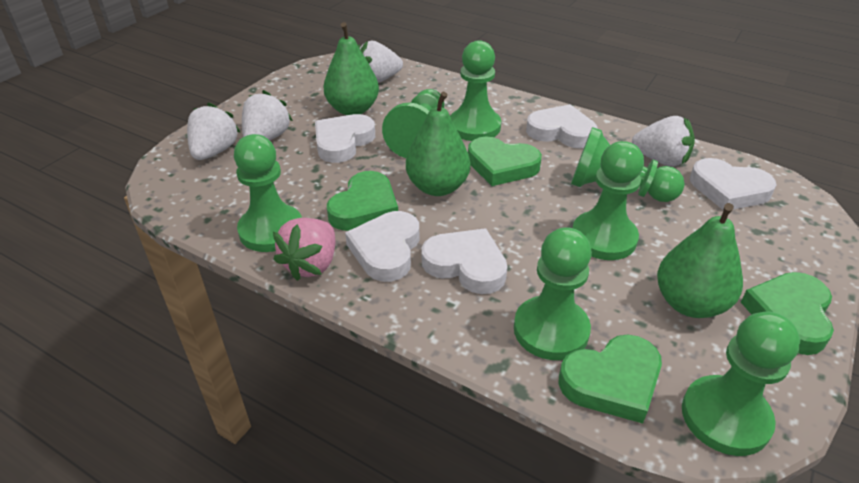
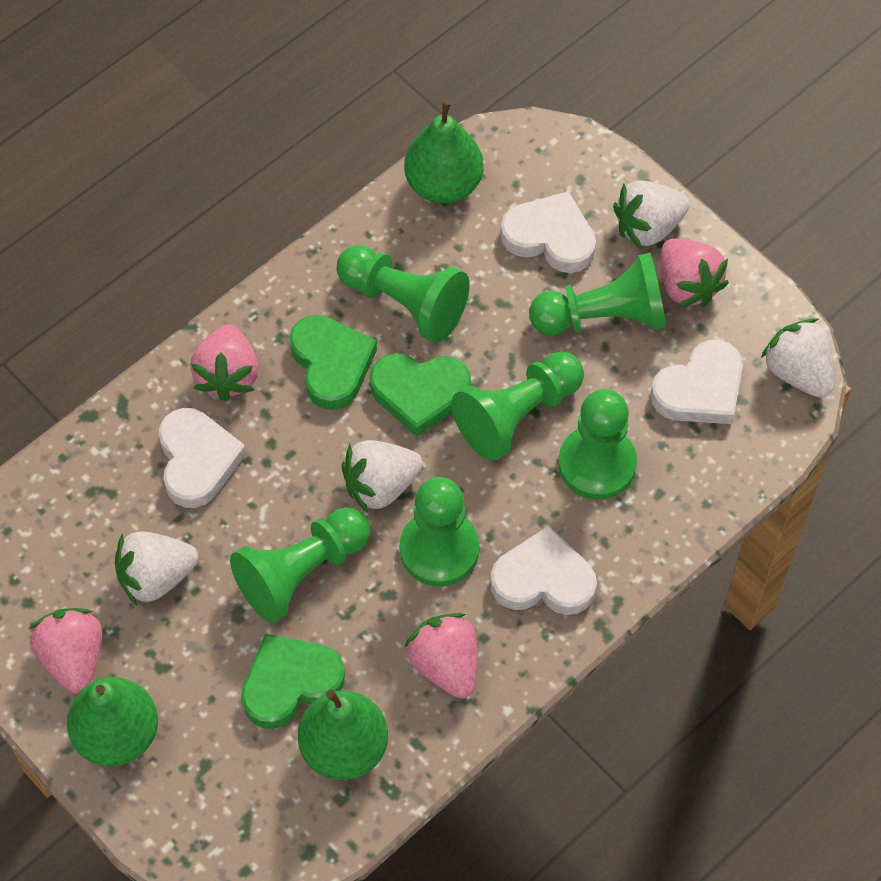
green heart: 4 -> 3
green pawn: 7 -> 6
pink strawberry: 1 -> 4
white heart: 5 -> 4

